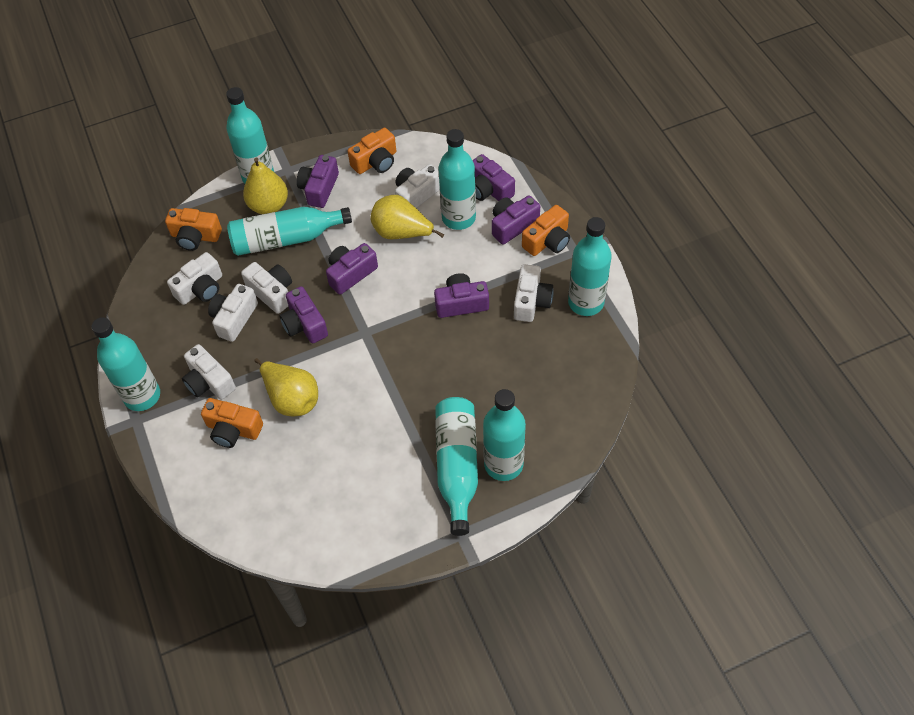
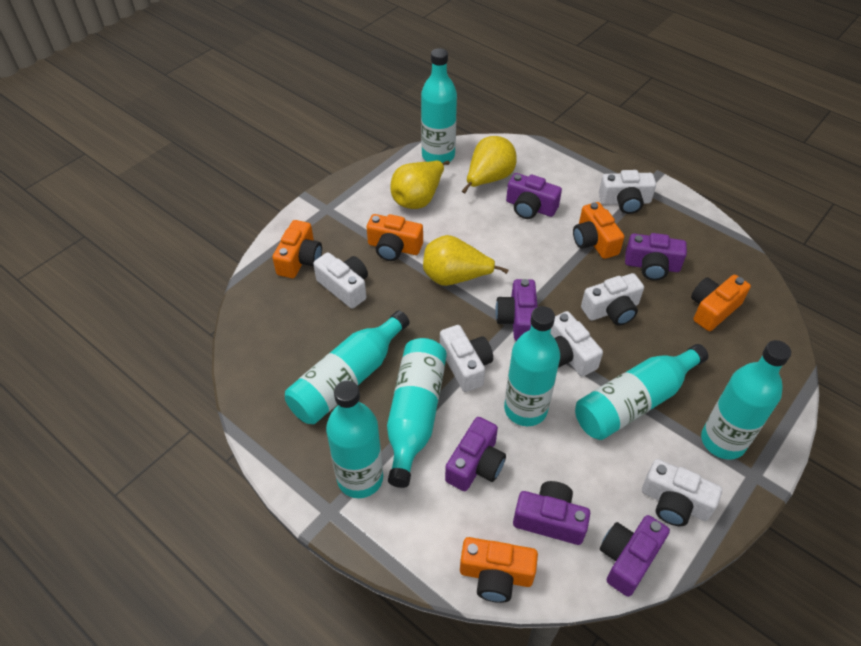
orange camera: 4 -> 5

